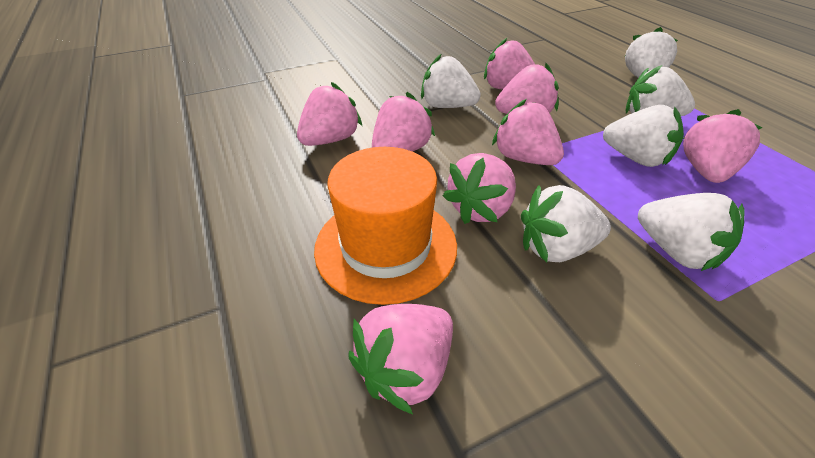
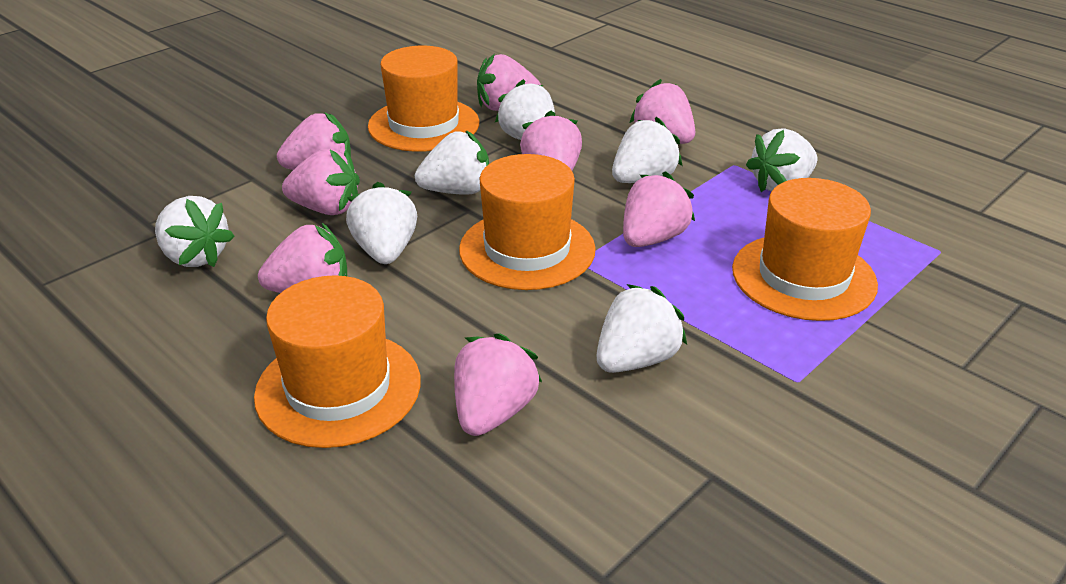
orange hat: 1 -> 4
white strawberry: 6 -> 7

